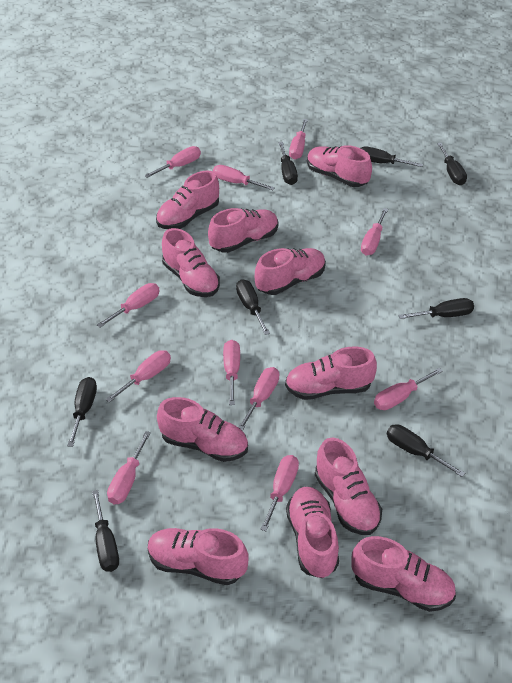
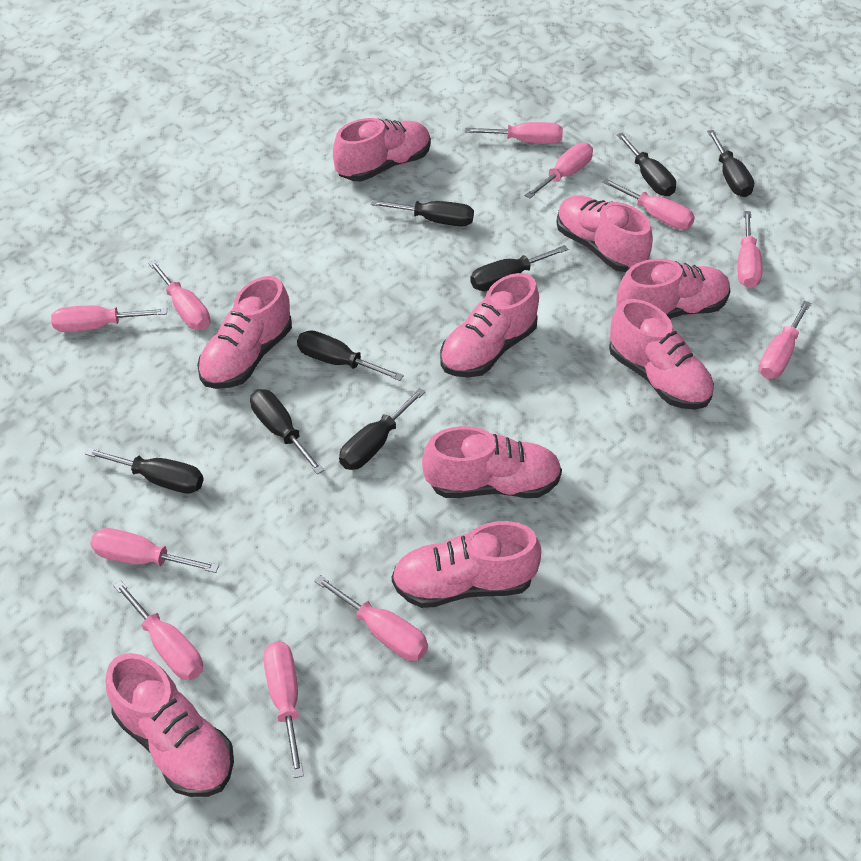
pink shoe: 11 -> 9

